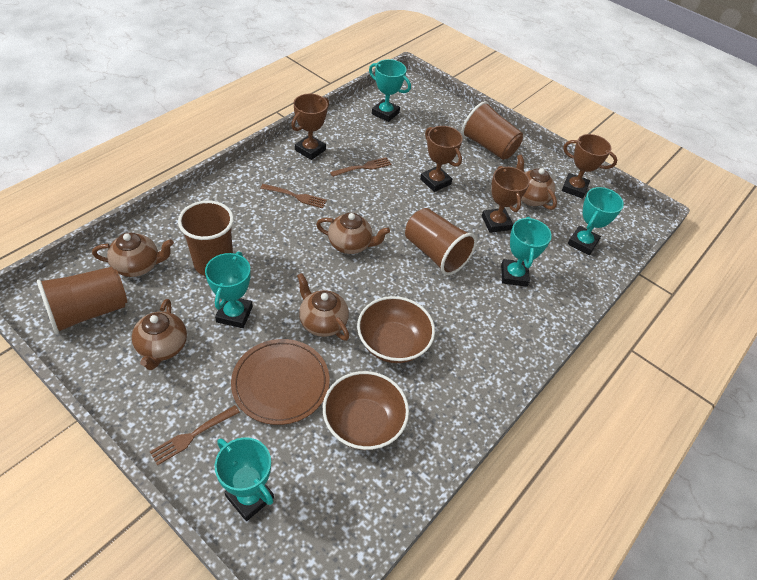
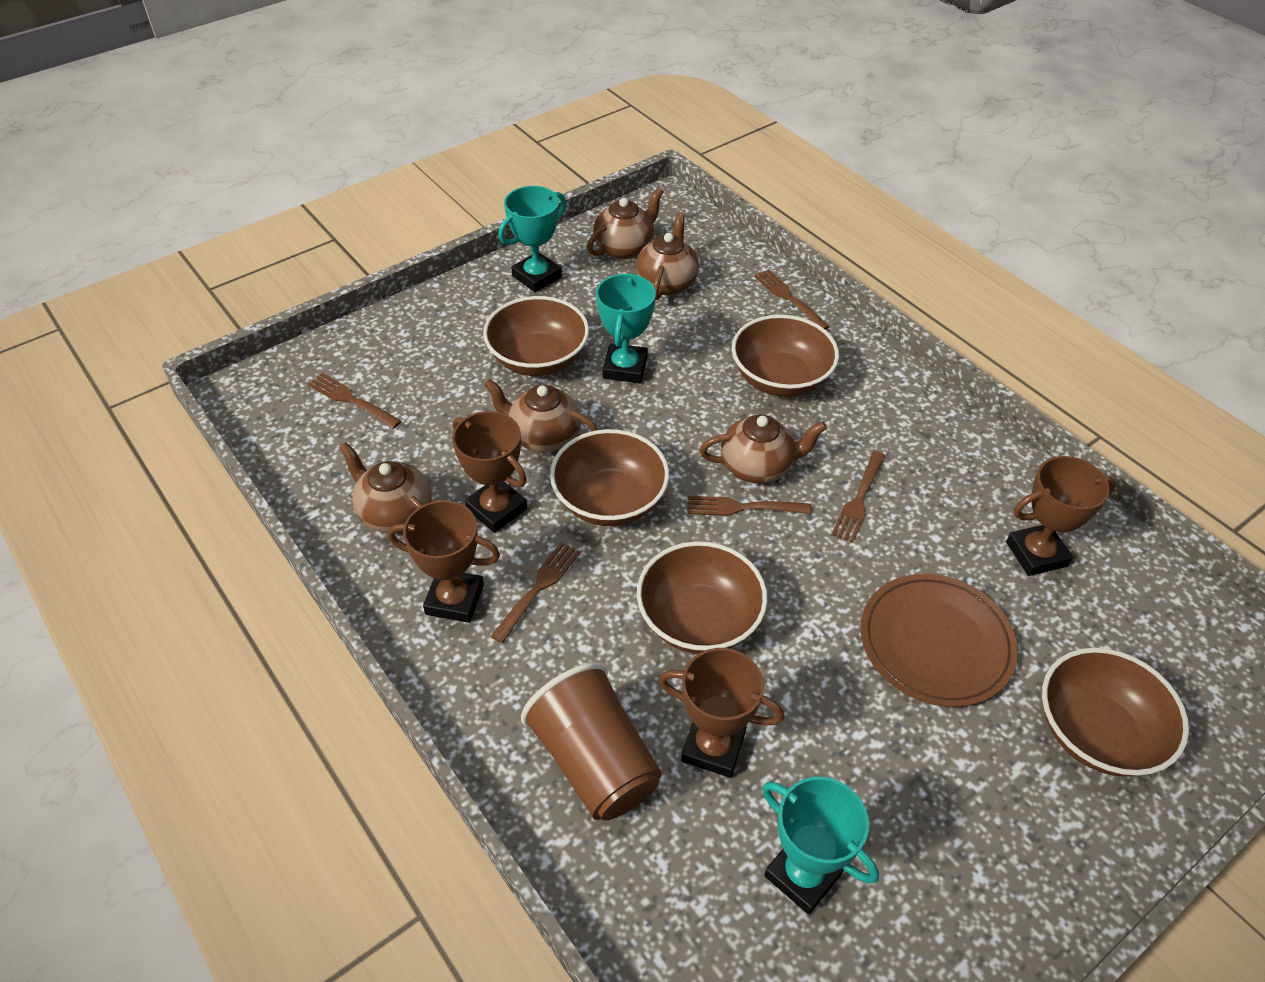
brown bowl: 2 -> 5
brown cup: 4 -> 1
brown fork: 3 -> 5
turquoise trophy: 5 -> 3

